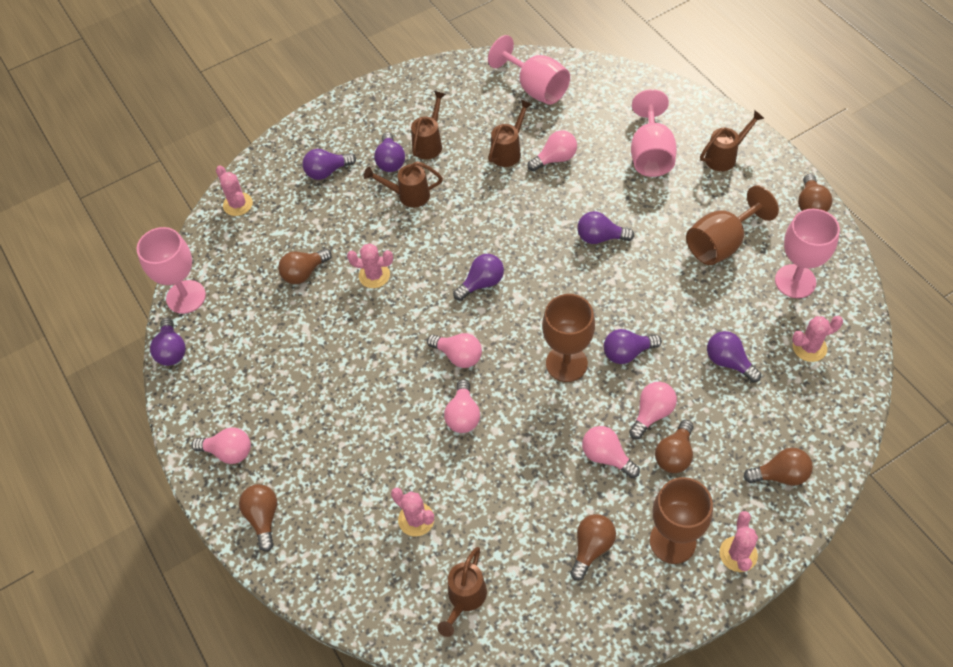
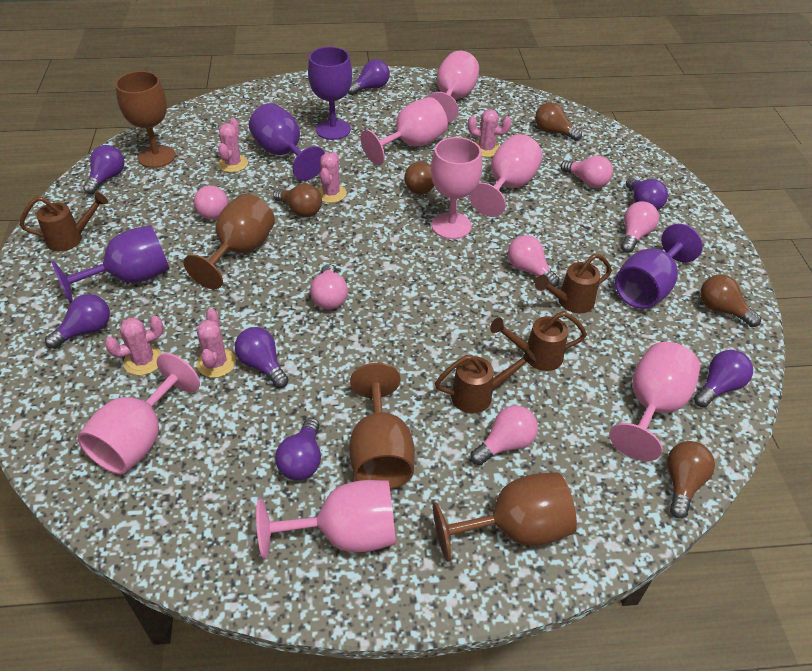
brown goblet: 3 -> 4
brown light bulb: 6 -> 5
brown watering can: 5 -> 4
pink goblet: 4 -> 7
purple goblet: 0 -> 4

